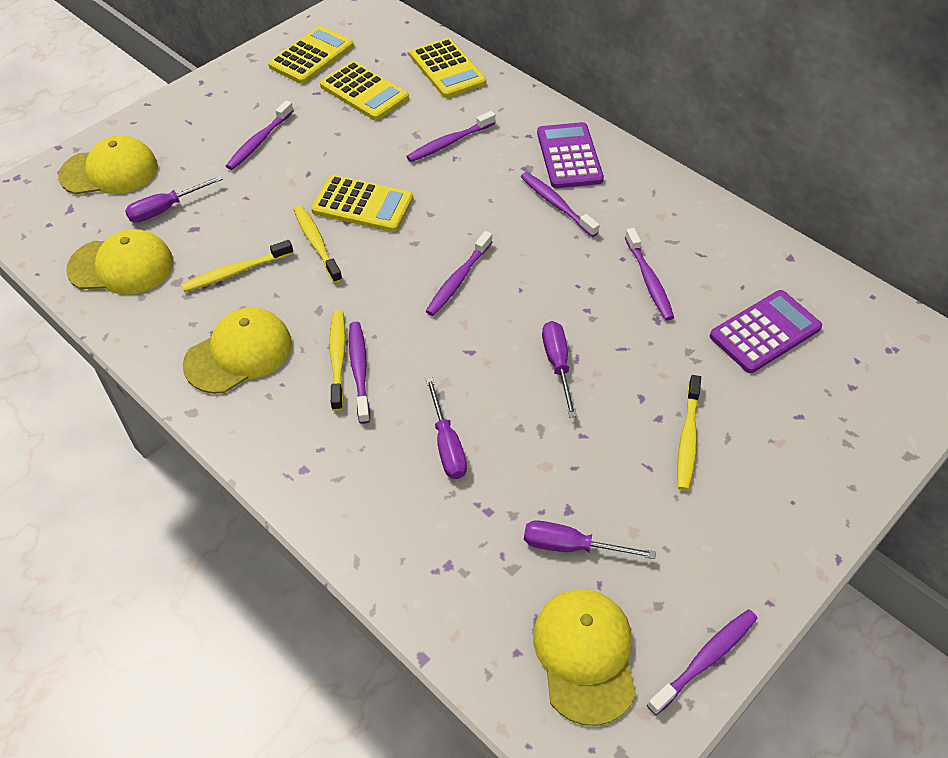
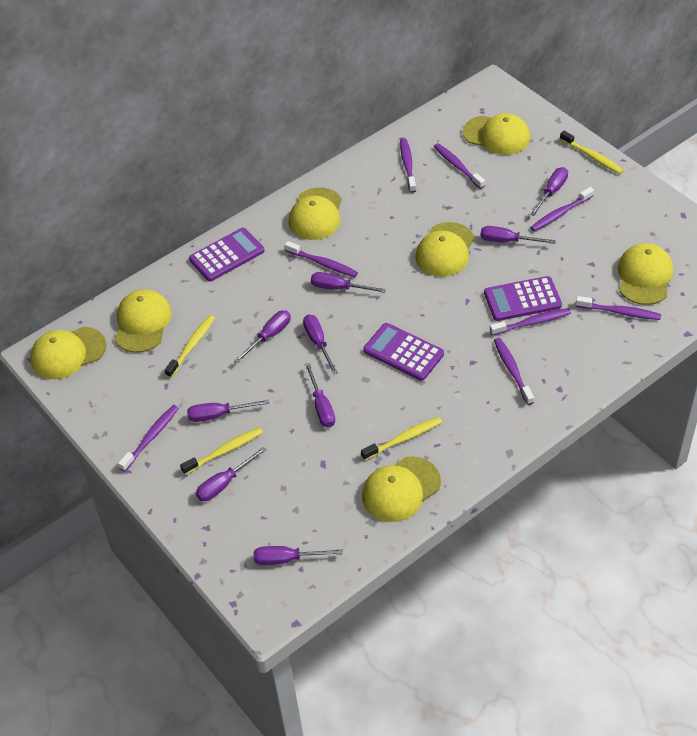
purple calculator: 2 -> 3
purple screwdriver: 4 -> 9
purple toothbrush: 7 -> 8
yellow calculator: 4 -> 0
yellow cap: 4 -> 7

